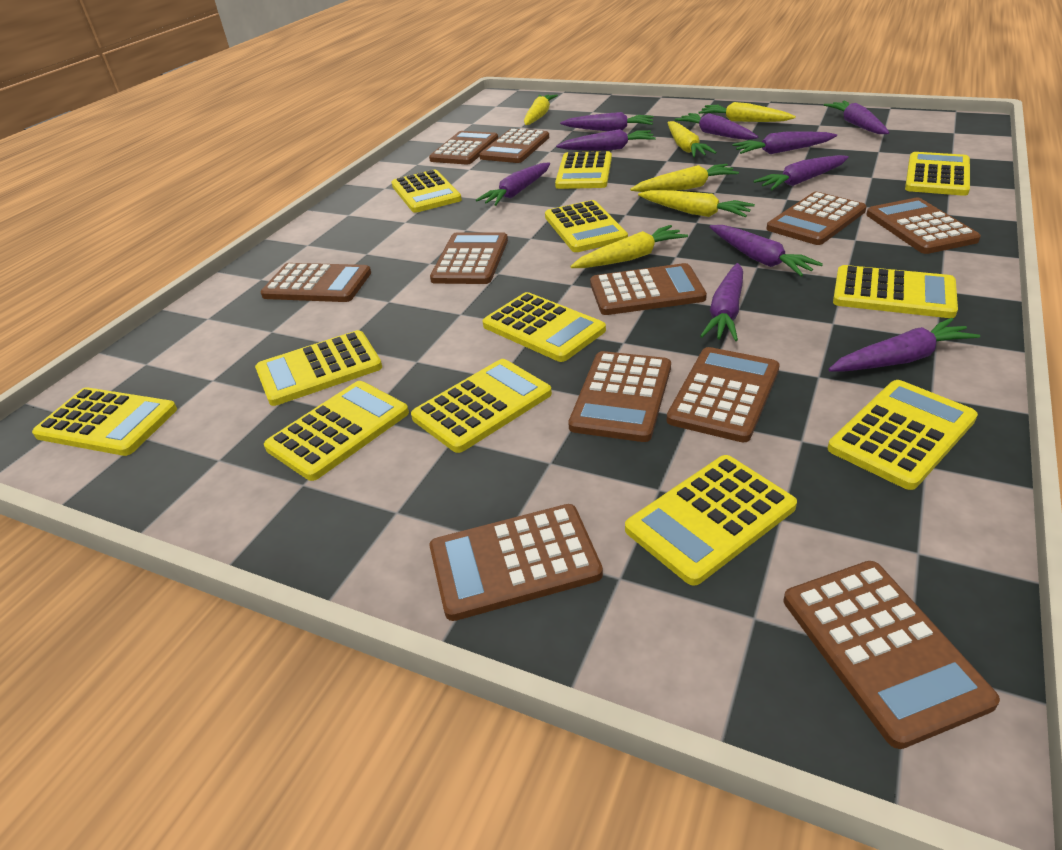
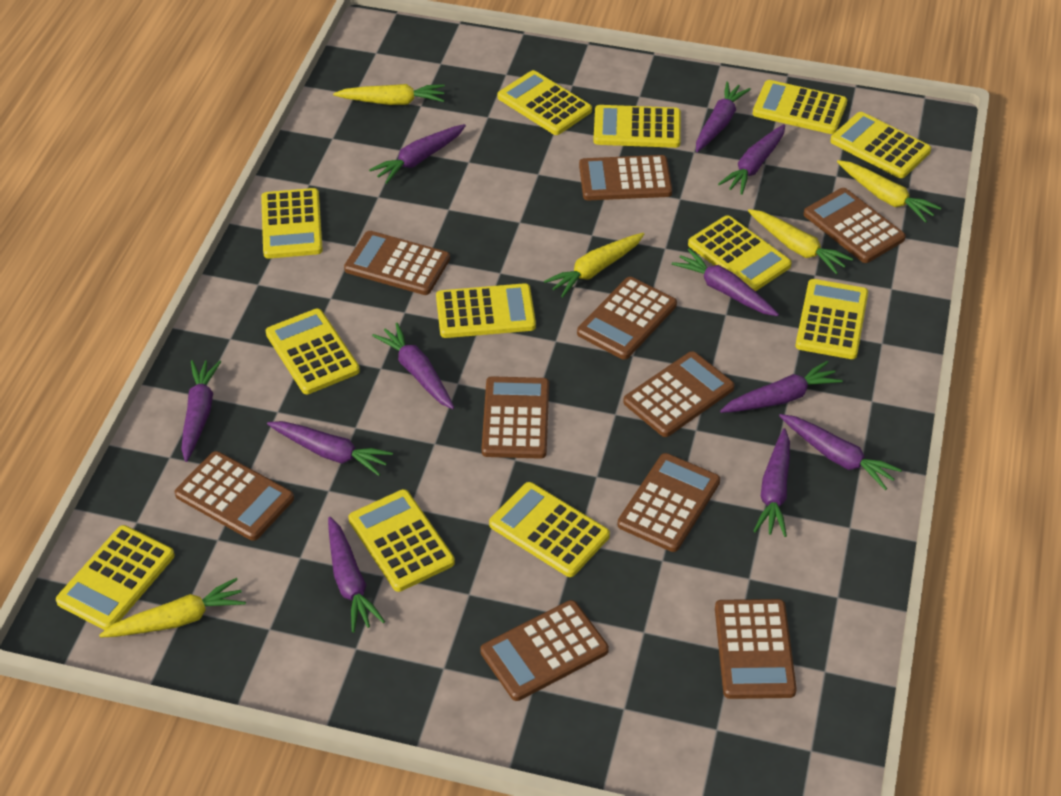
brown calculator: 11 -> 10
purple carrot: 10 -> 11
yellow carrot: 6 -> 5

